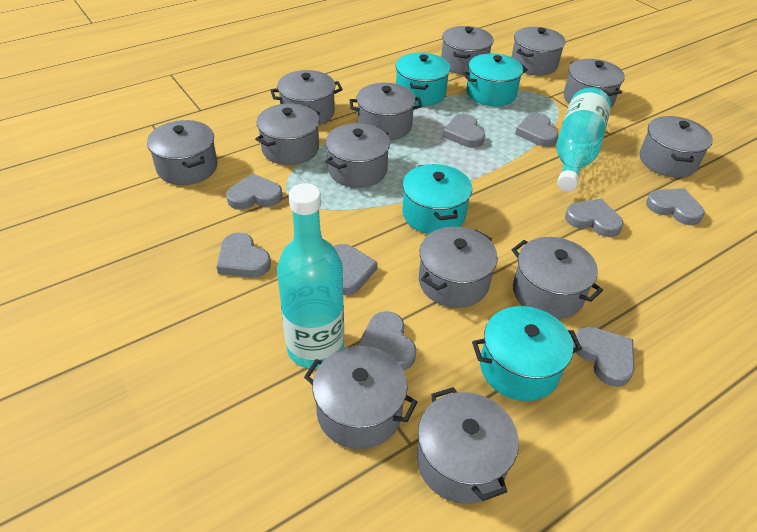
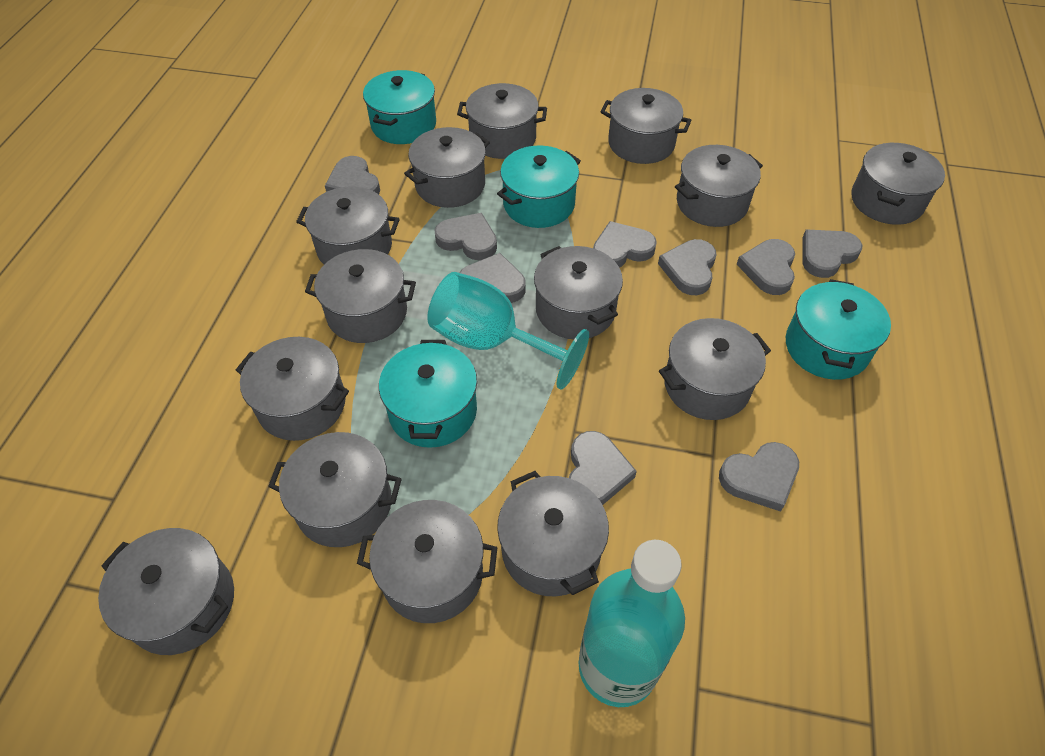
grey pot: 13 -> 14
turquoise bottle: 2 -> 1
turquoise goblet: 0 -> 1

